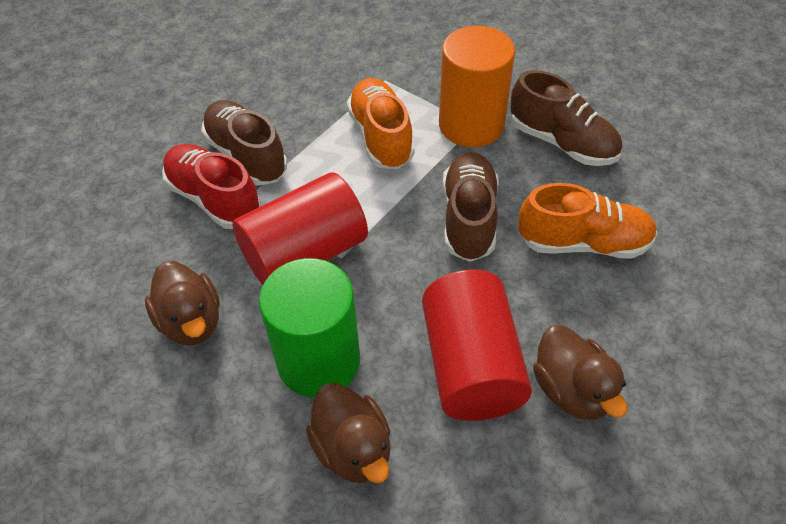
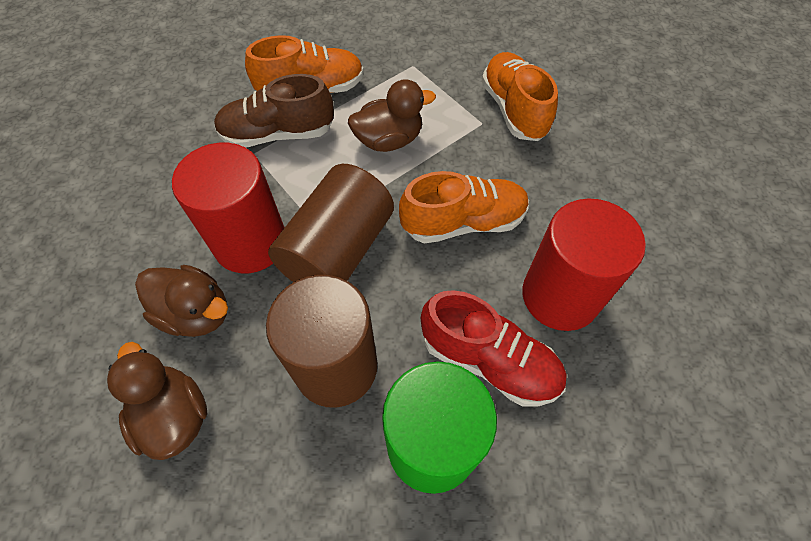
brown cylinder: 0 -> 2
brown shoe: 3 -> 1
orange cylinder: 1 -> 0
orange shoe: 2 -> 3

